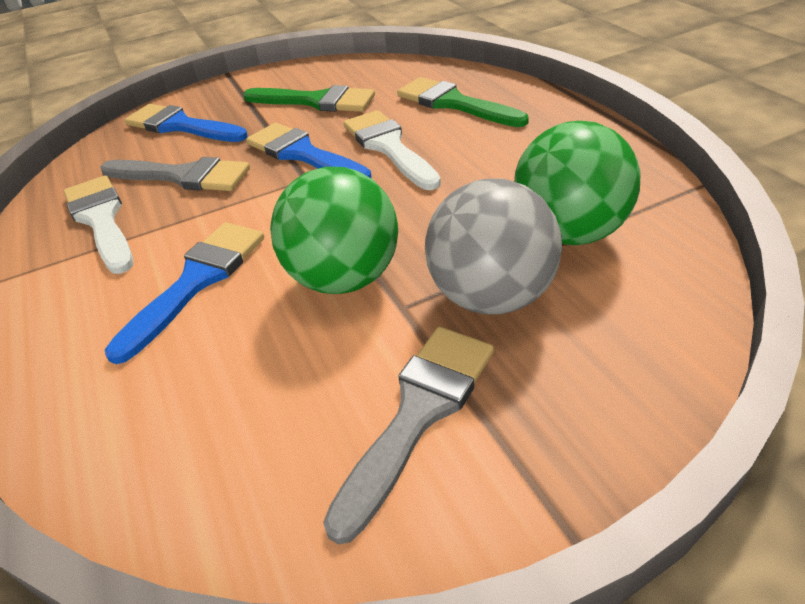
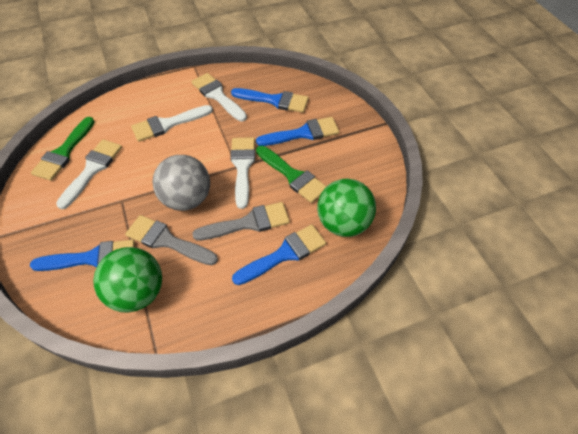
blue brush: 3 -> 4
white brush: 2 -> 4

